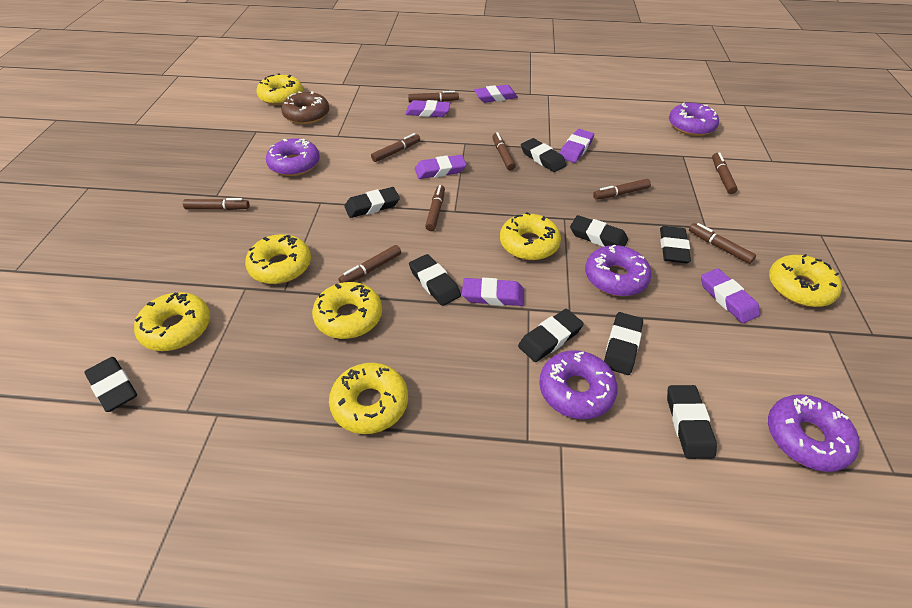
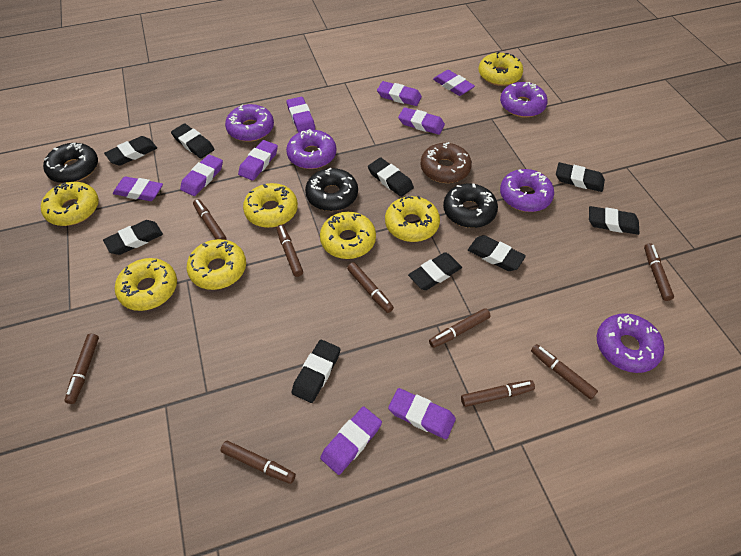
black donut: 0 -> 3
purple eraser: 6 -> 9

